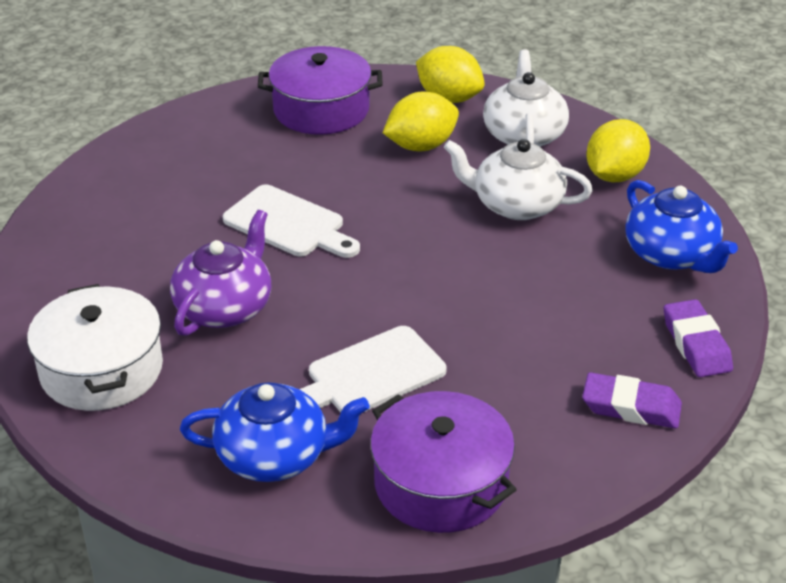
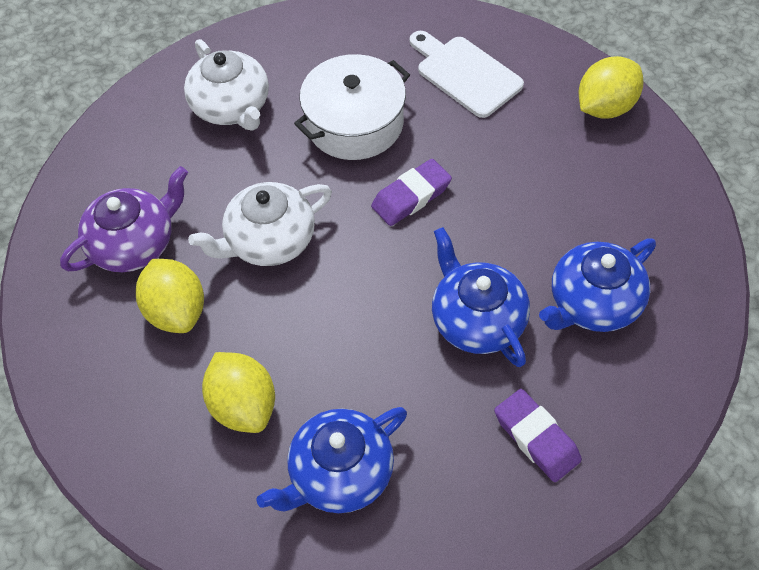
blue teapot: 2 -> 3
purple pot: 2 -> 0
white cutting board: 2 -> 1

